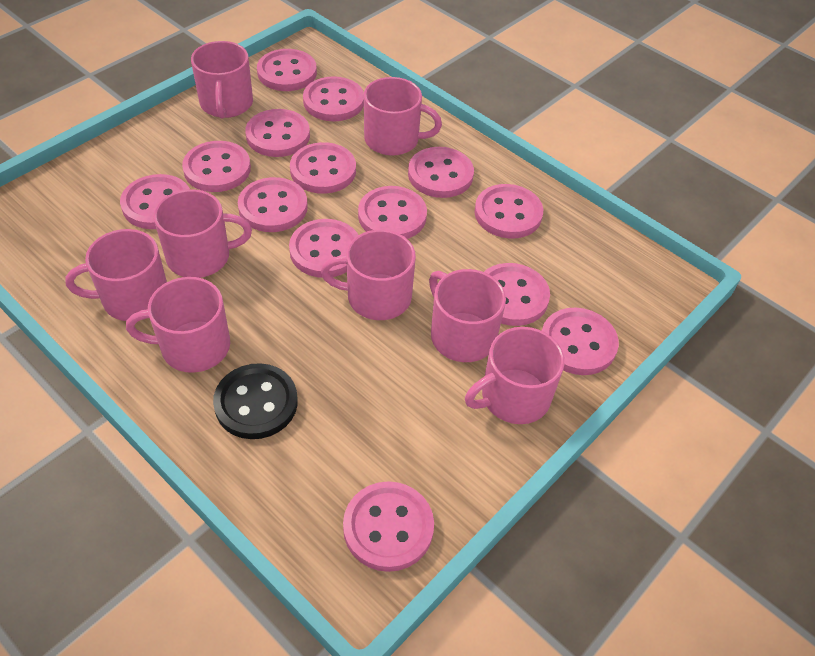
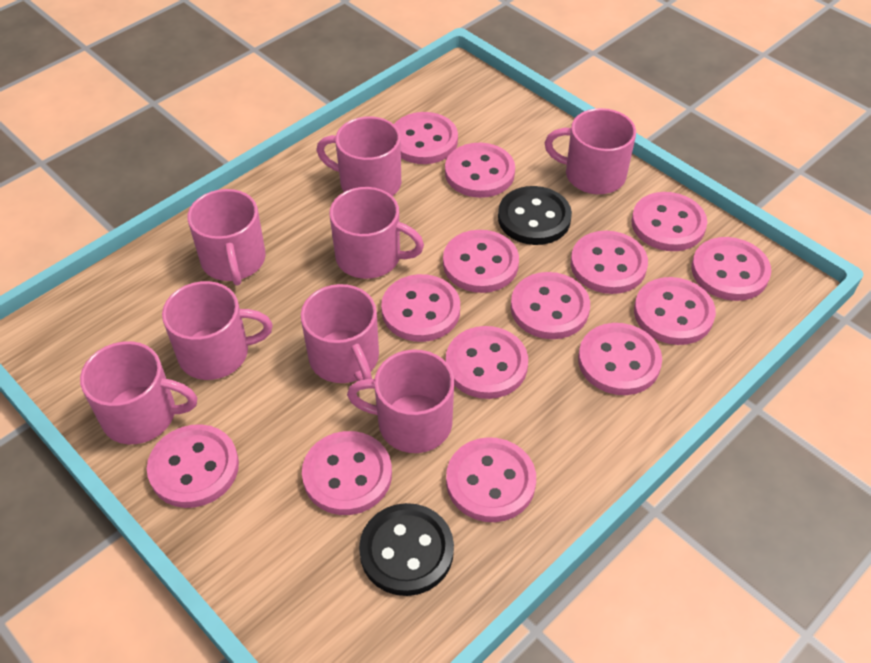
black button: 1 -> 2

